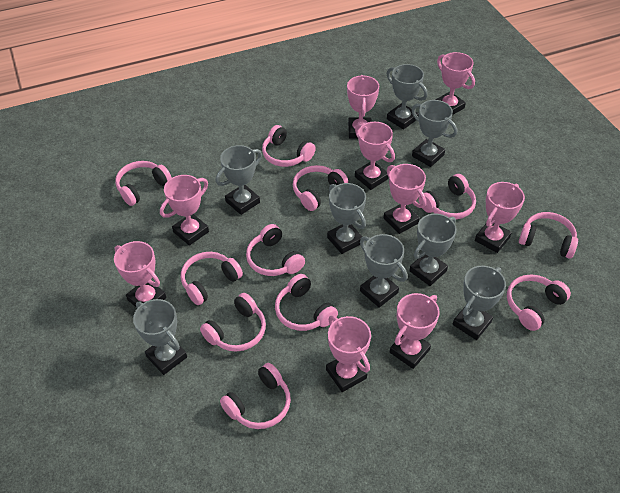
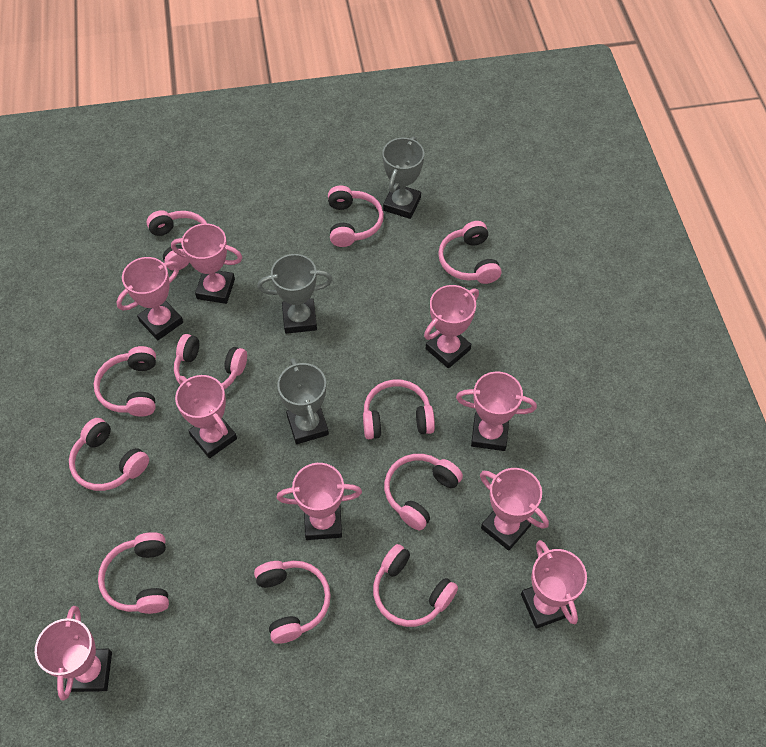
grey trophy: 8 -> 3

